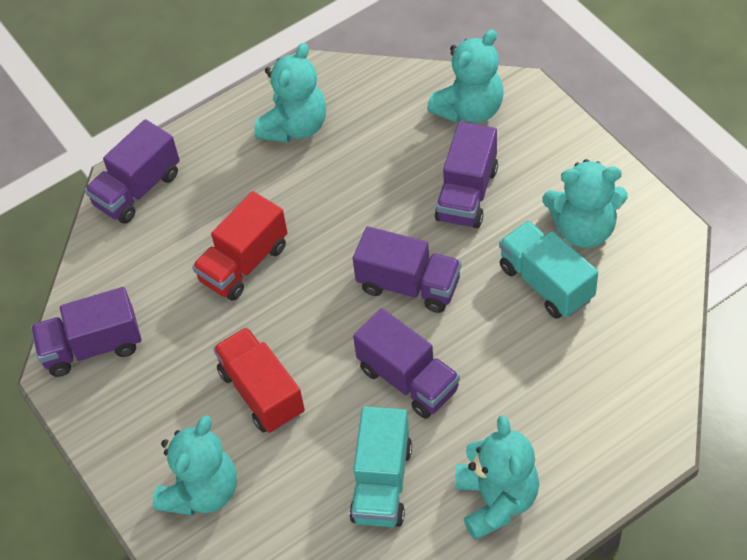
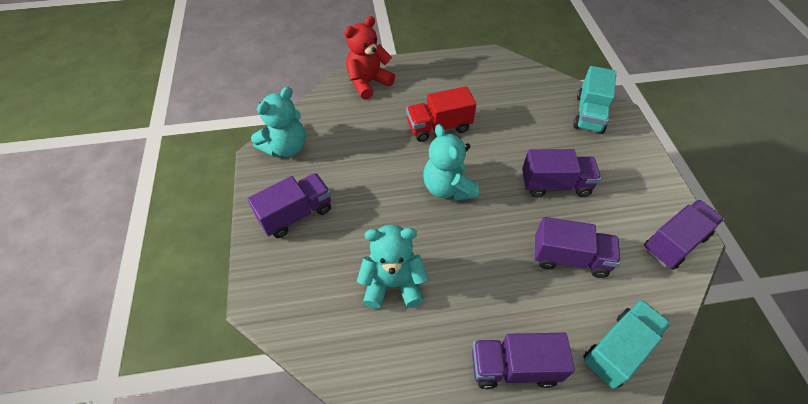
red teddy bear: 0 -> 1
red truck: 2 -> 1
turquoise teddy bear: 5 -> 3

